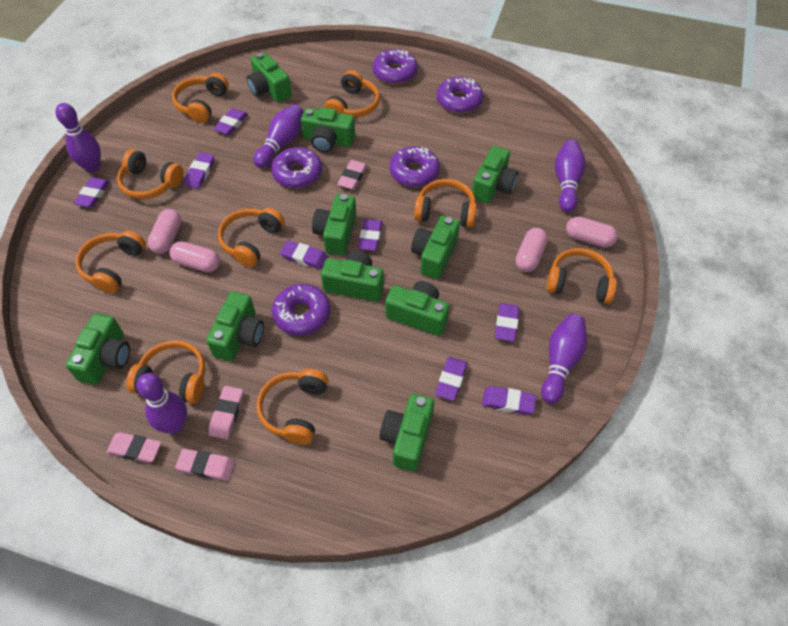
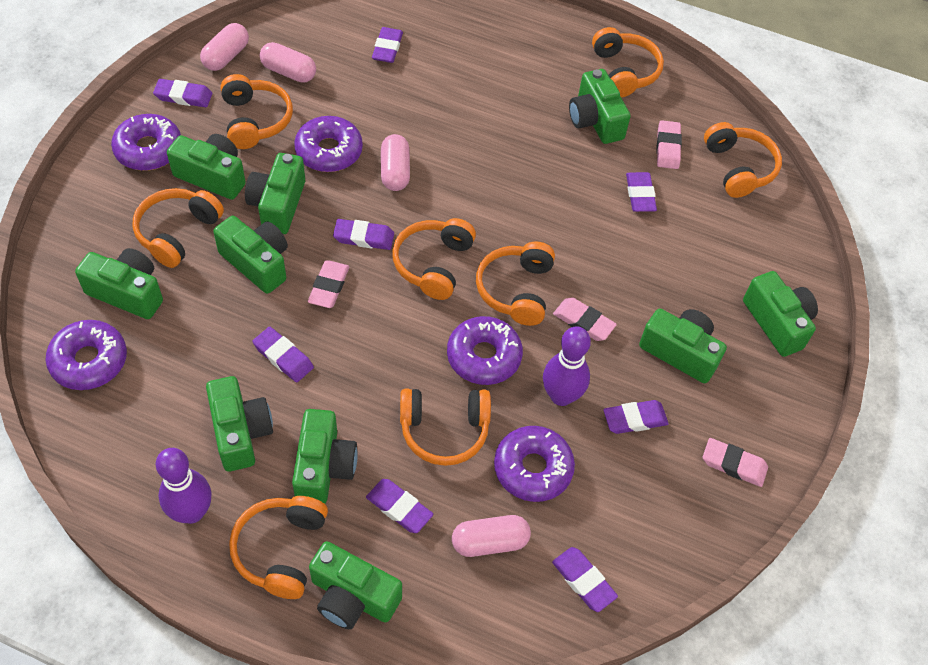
orange headphones: 9 -> 8
purple bowling pin: 5 -> 2

